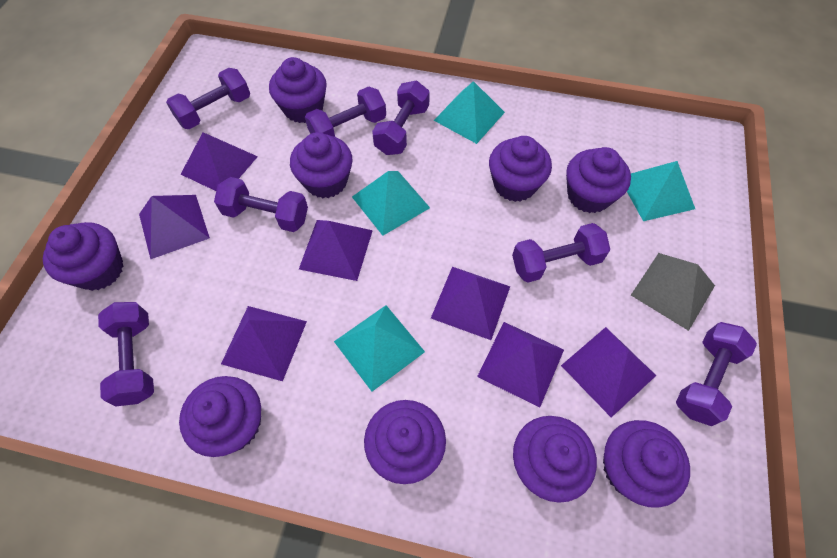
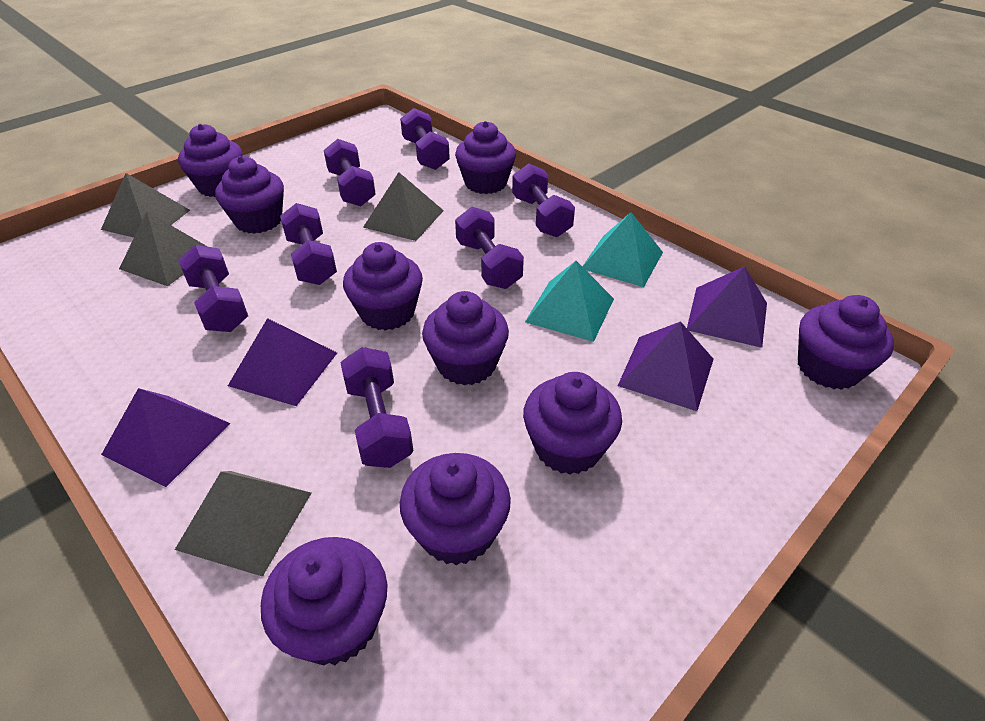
grey pyramid: 1 -> 4
purple pyramid: 7 -> 4
turquoise pyramid: 4 -> 2

